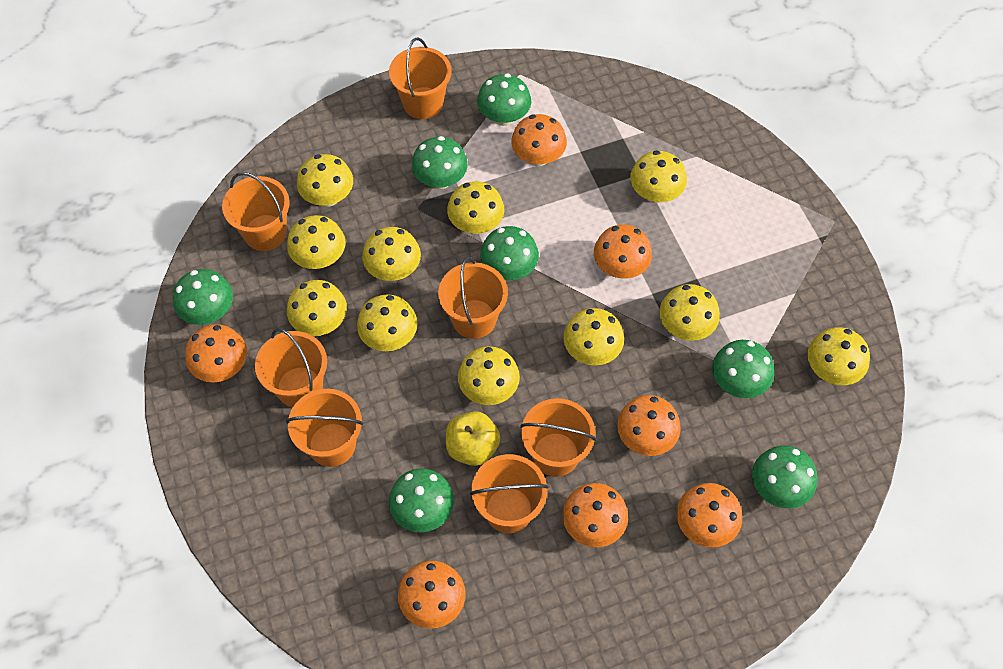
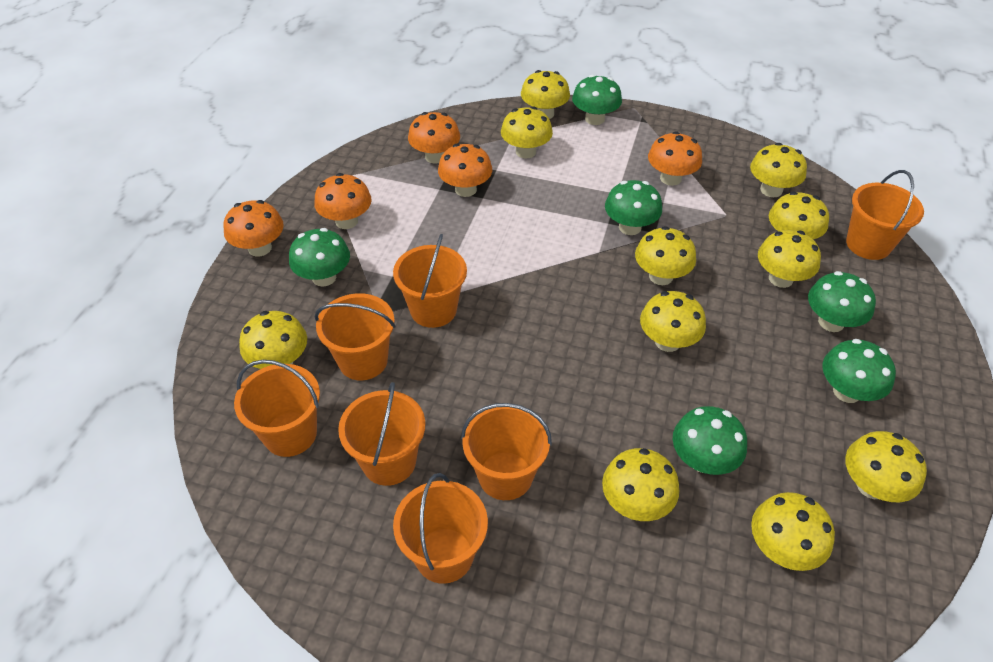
green mushroom: 7 -> 6
orange mushroom: 7 -> 5
yellow apple: 1 -> 0

